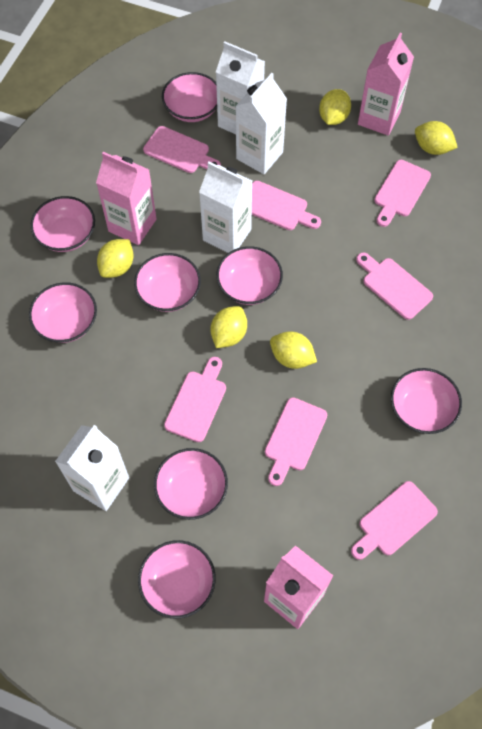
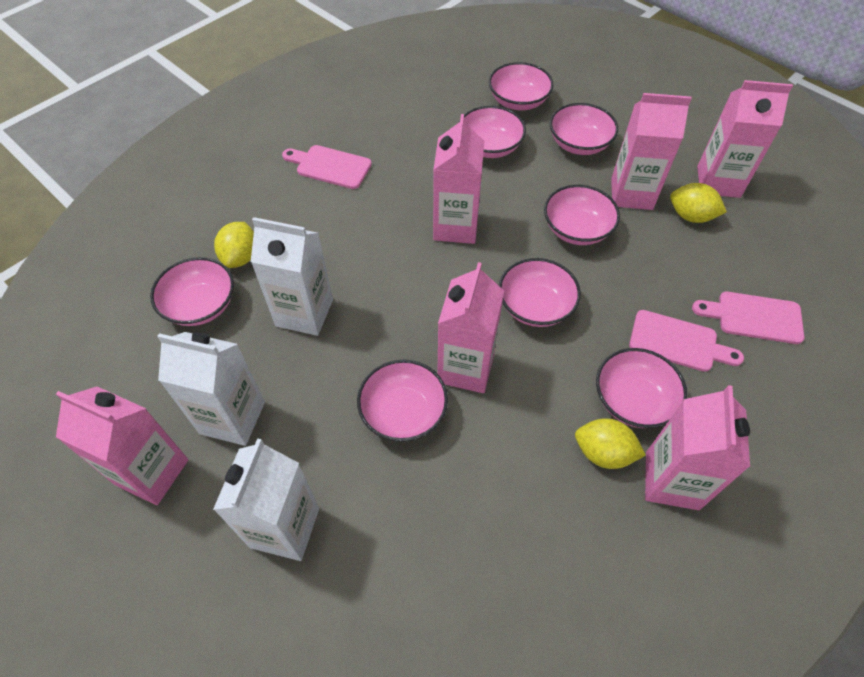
pink carton: 3 -> 6
pink cutting board: 7 -> 3
white carton: 4 -> 3
yellow lemon: 5 -> 3

